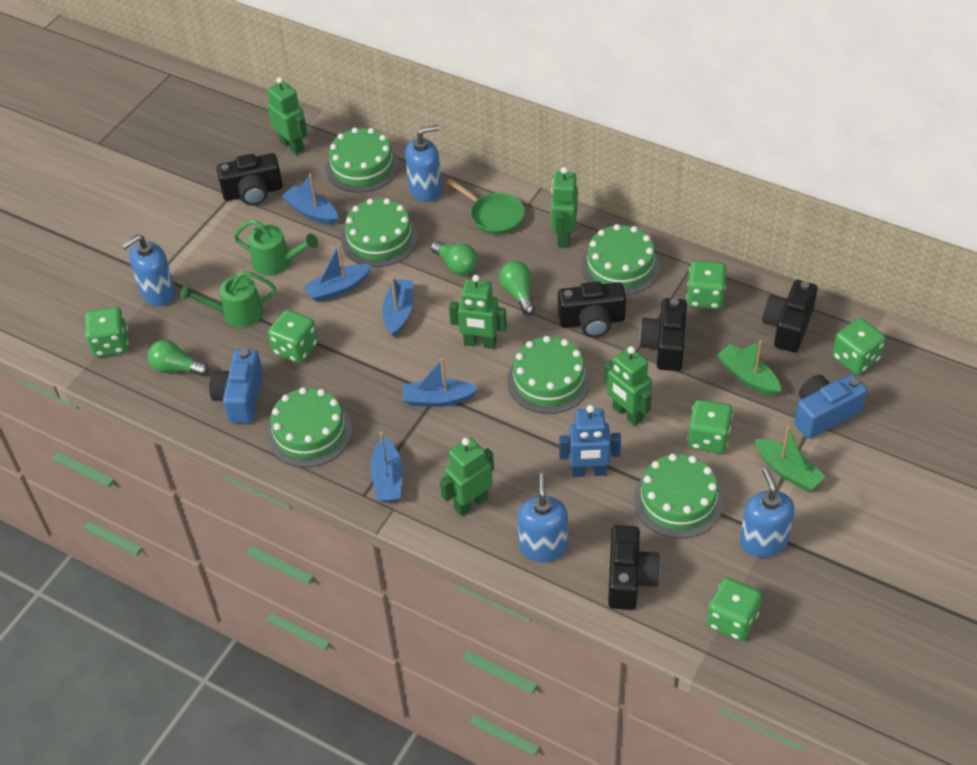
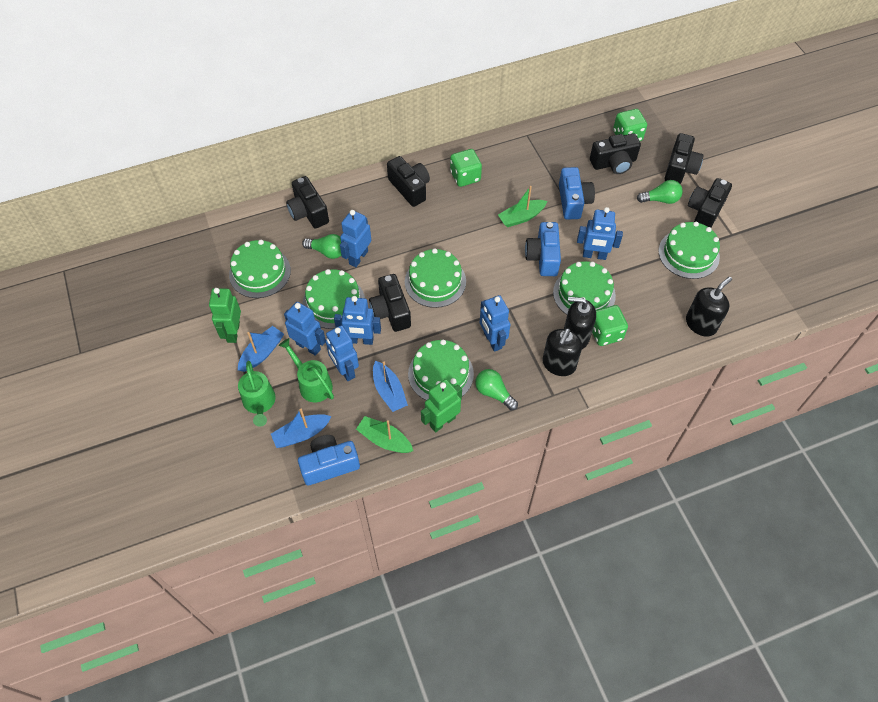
black camera: 5 -> 6
black soap dispenser: 0 -> 3
blue boat: 5 -> 3
blue camera: 2 -> 3
blue robot: 1 -> 6
blue soap dispenser: 4 -> 0
green dice: 6 -> 3
green pan: 1 -> 0
green robot: 5 -> 2

